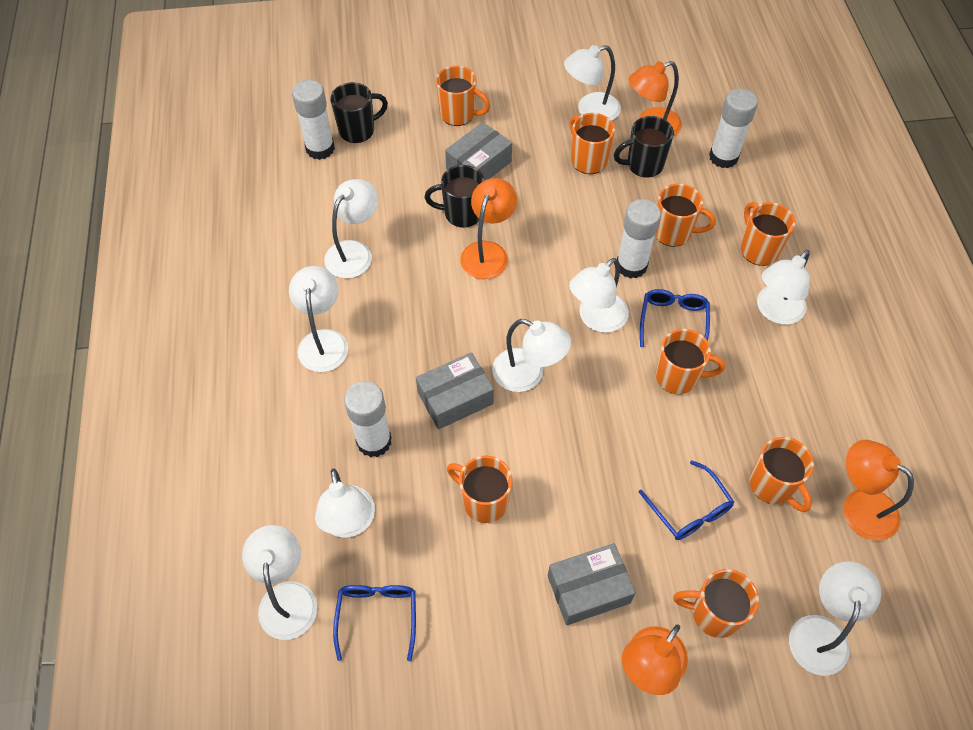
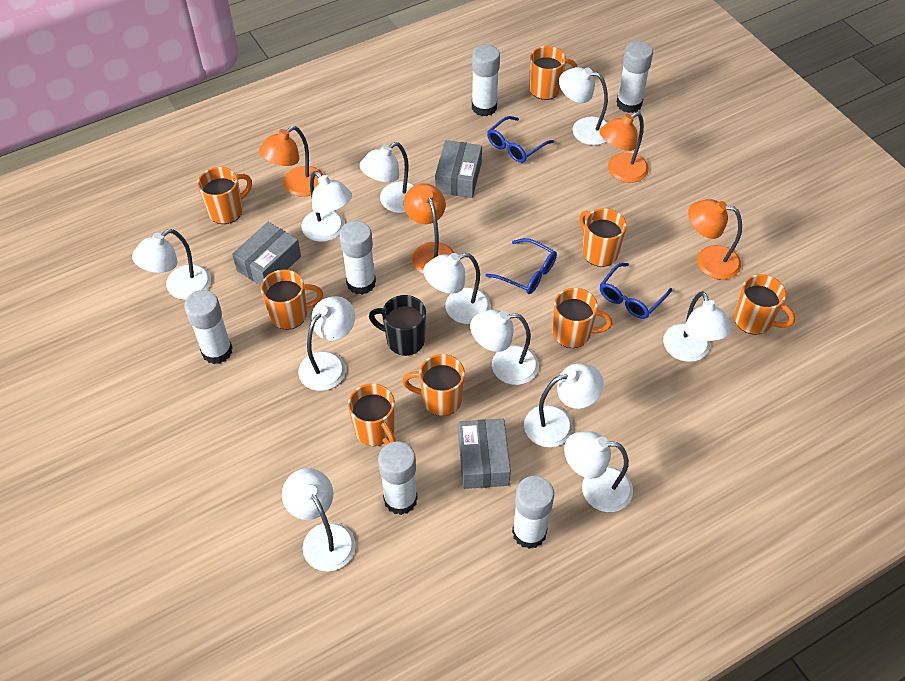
black mug: 3 -> 1
white glue stick: 4 -> 6
white lamp: 9 -> 11

